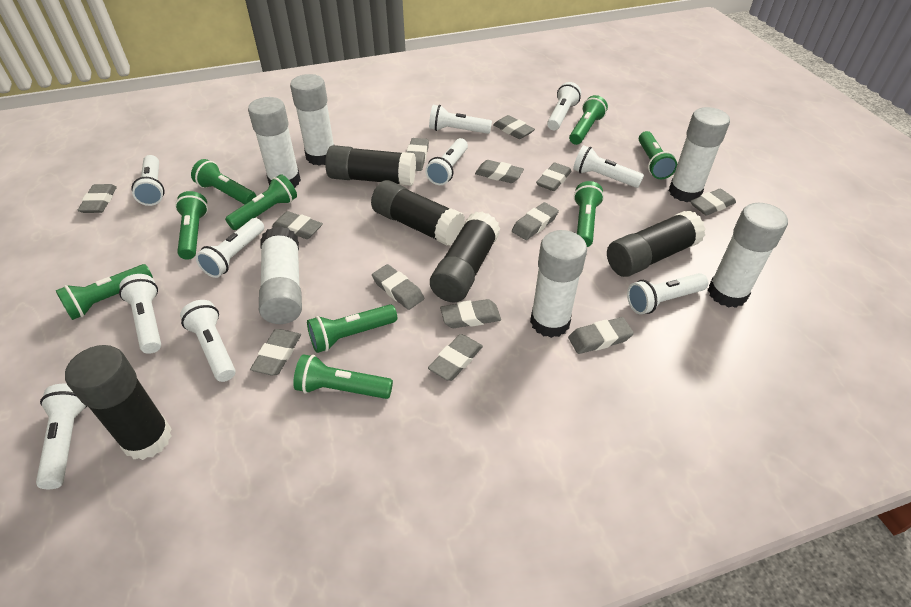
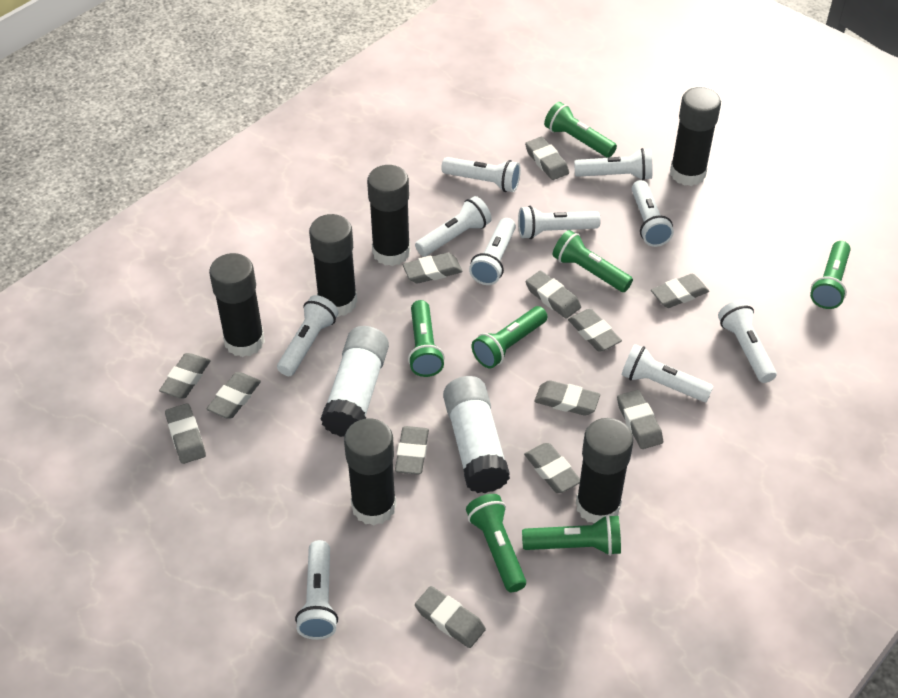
black glue stick: 5 -> 6
green flashlight: 9 -> 7
white glue stick: 6 -> 2

